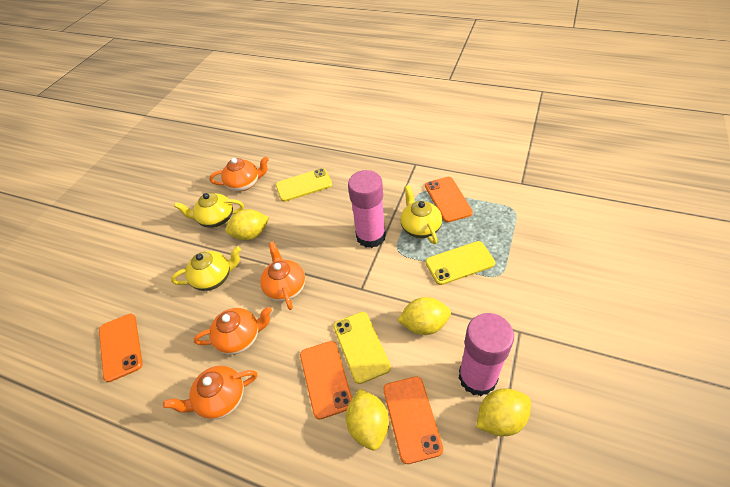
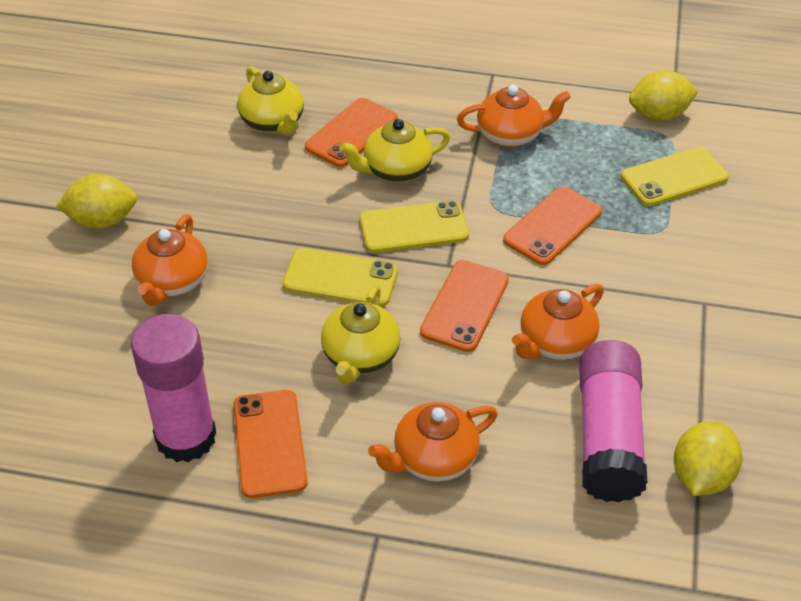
yellow lemon: 4 -> 3

